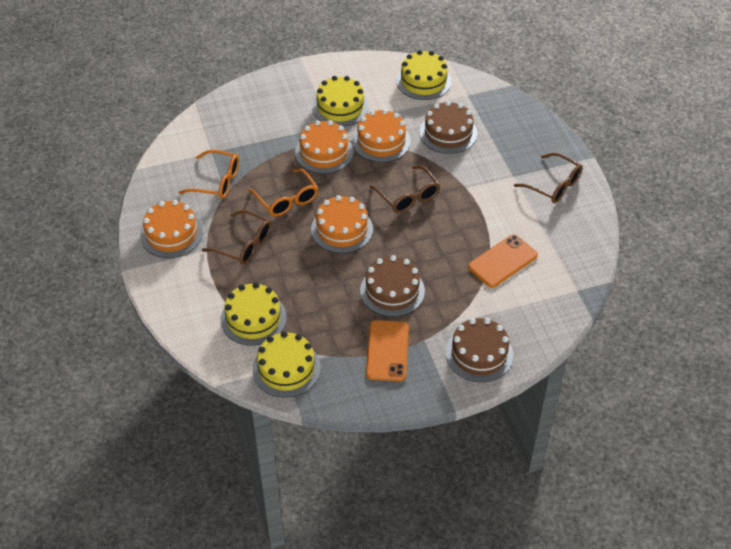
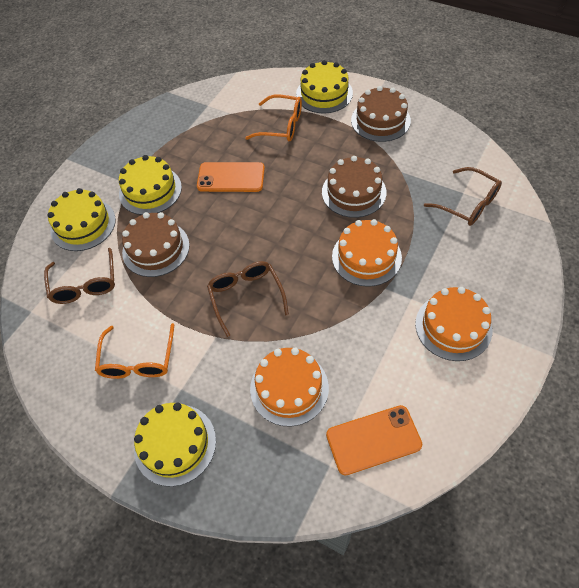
orange cake: 4 -> 3

